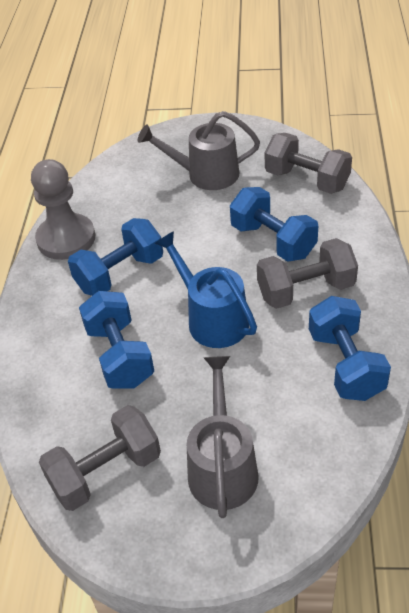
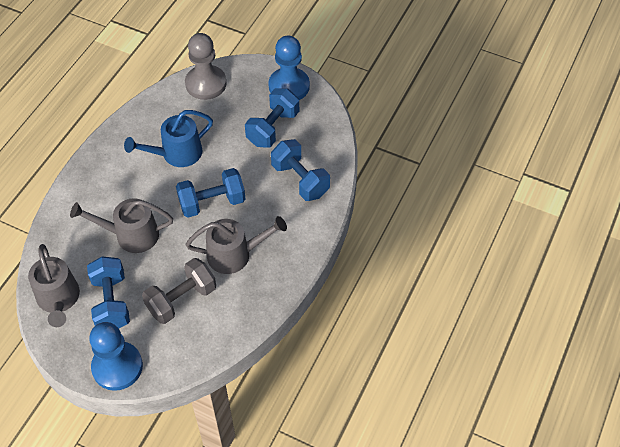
blue pawn: 0 -> 2
grey dumbbell: 3 -> 1
grey watering can: 2 -> 3

